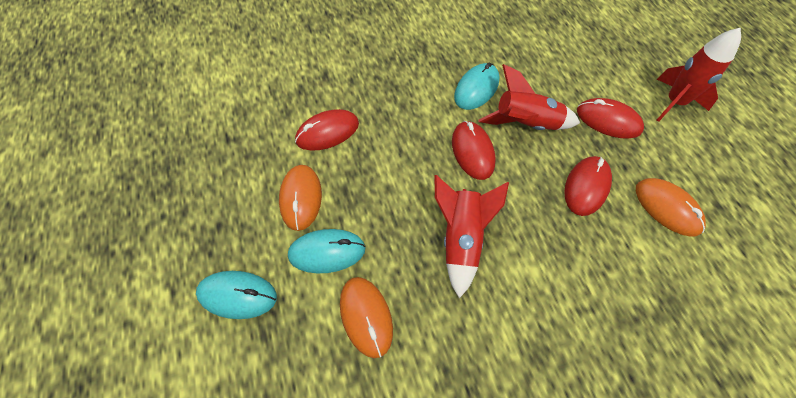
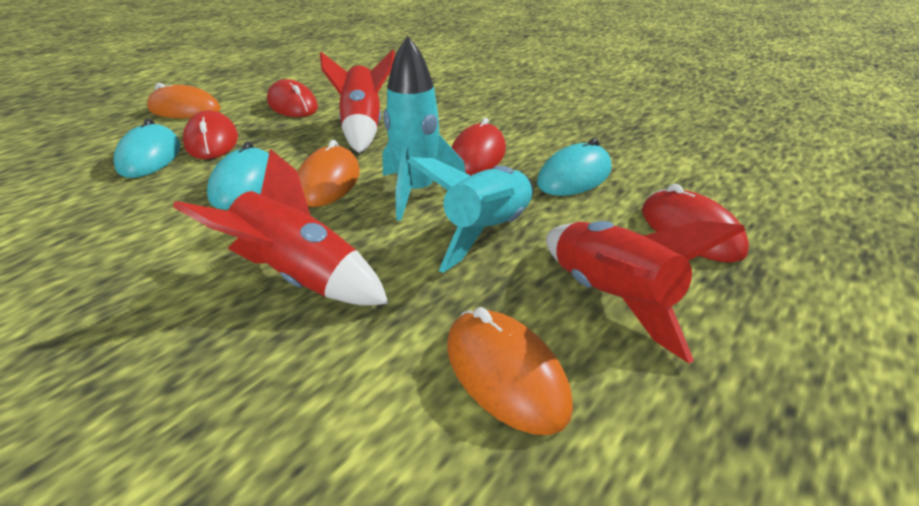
turquoise rocket: 0 -> 2

